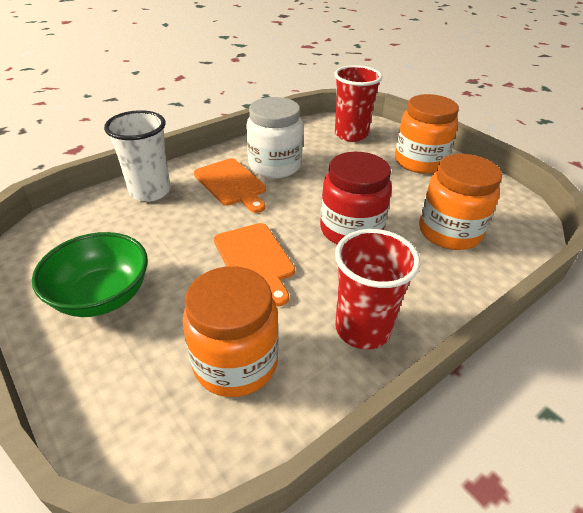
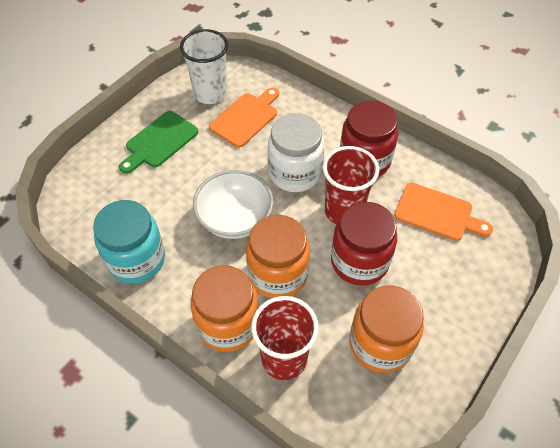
green bowl: 1 -> 0
green cutting board: 0 -> 1
red jar: 1 -> 2
turquoise jar: 0 -> 1
white bowl: 0 -> 1

